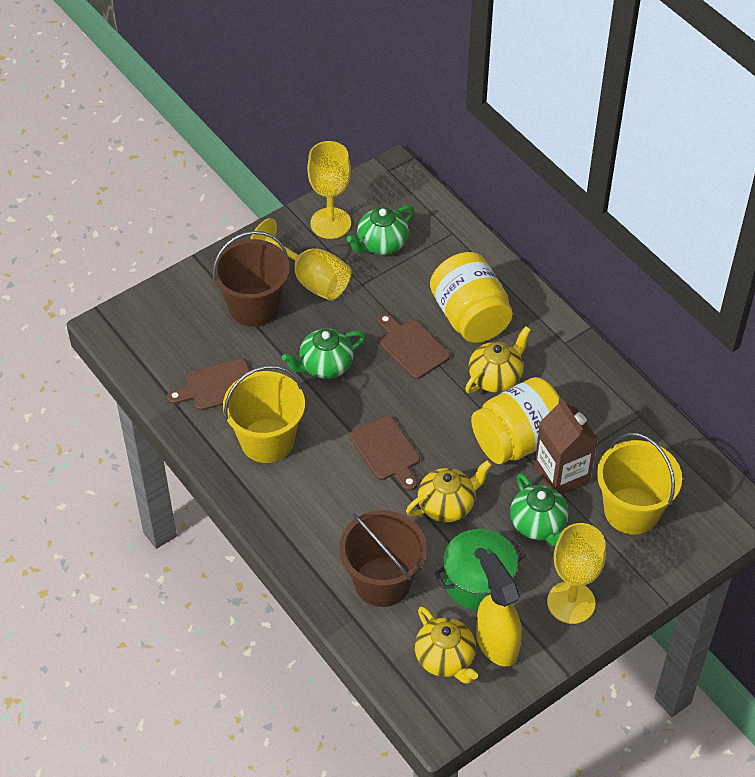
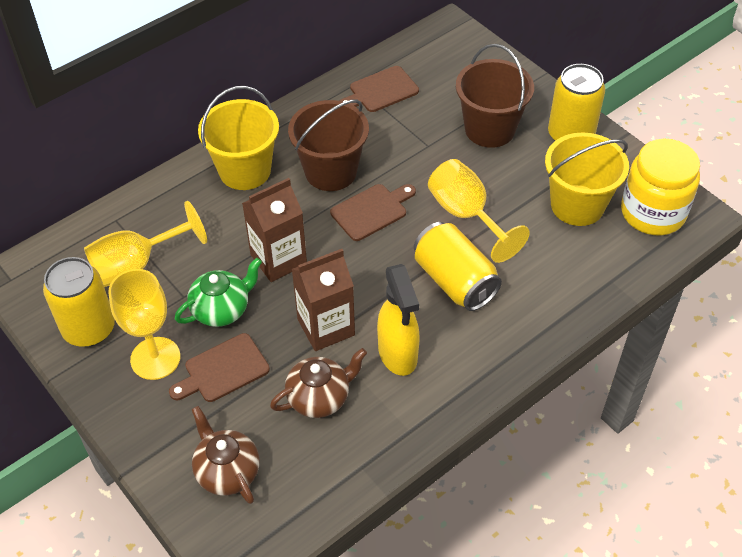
brown carton: 1 -> 2
brown teapot: 0 -> 2
green pot: 1 -> 0
green teapot: 3 -> 1
yellow can: 0 -> 3
yellow jar: 2 -> 1
yellow teapot: 3 -> 0

